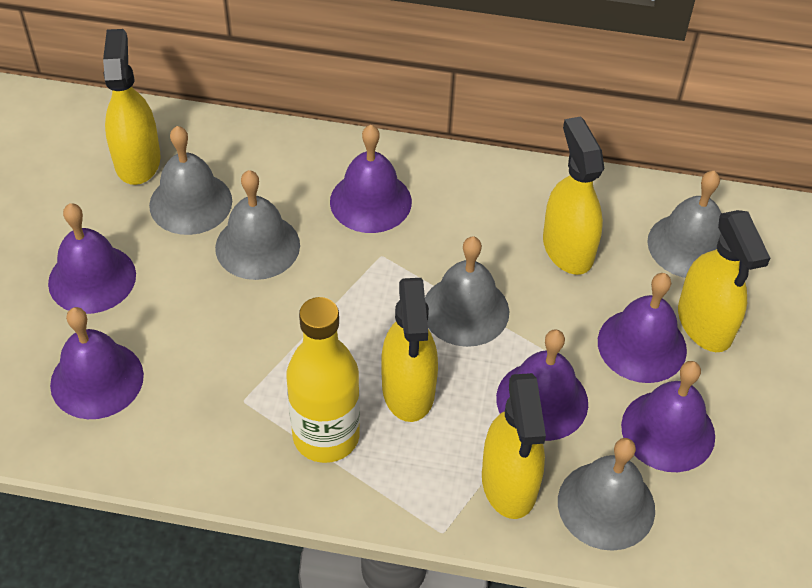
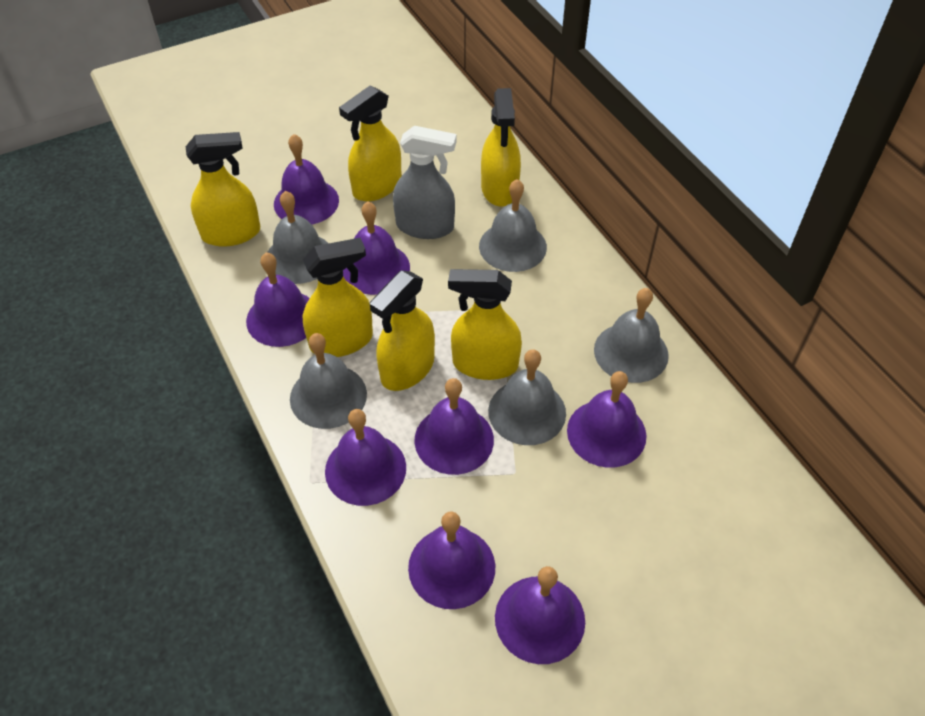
grey spray bottle: 0 -> 1
purple bell: 6 -> 8
yellow bottle: 1 -> 0
yellow spray bottle: 5 -> 6

